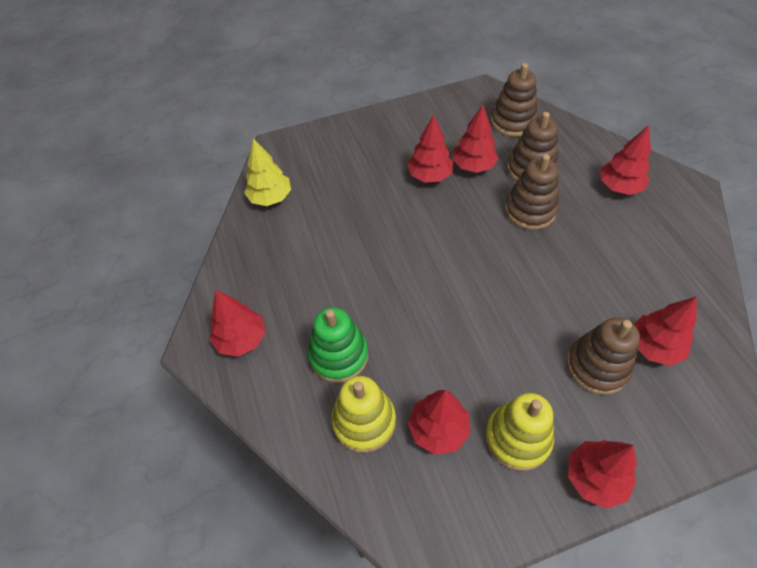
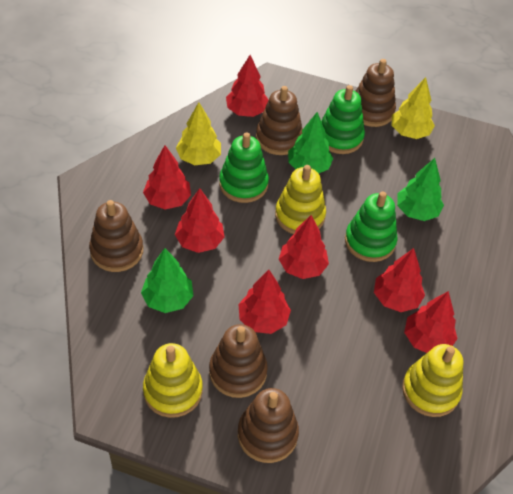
brown stacking toy: 4 -> 5
green stacking toy: 1 -> 3
green tree: 0 -> 3
yellow stacking toy: 2 -> 3
yellow tree: 1 -> 2

